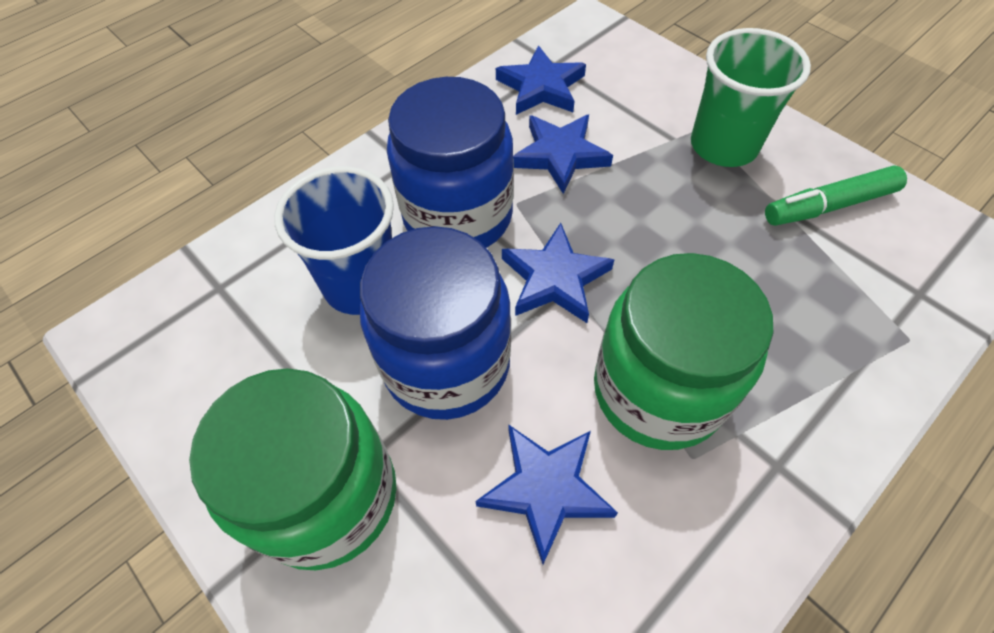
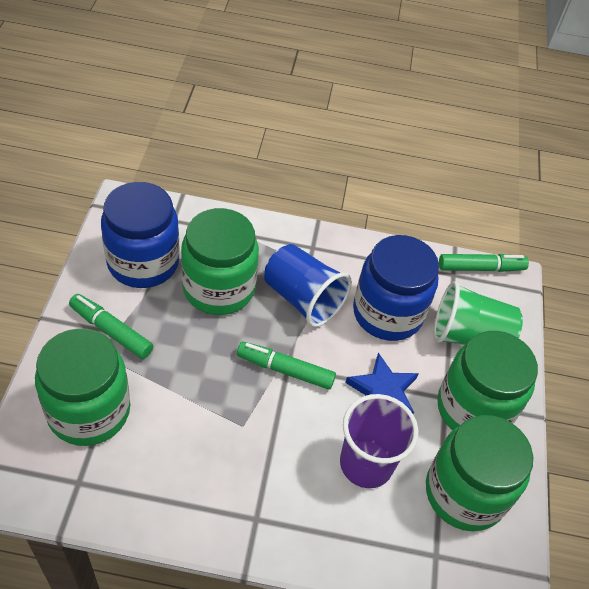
blue star: 4 -> 1
green jar: 2 -> 4
green marker: 1 -> 3
purple cup: 0 -> 1

